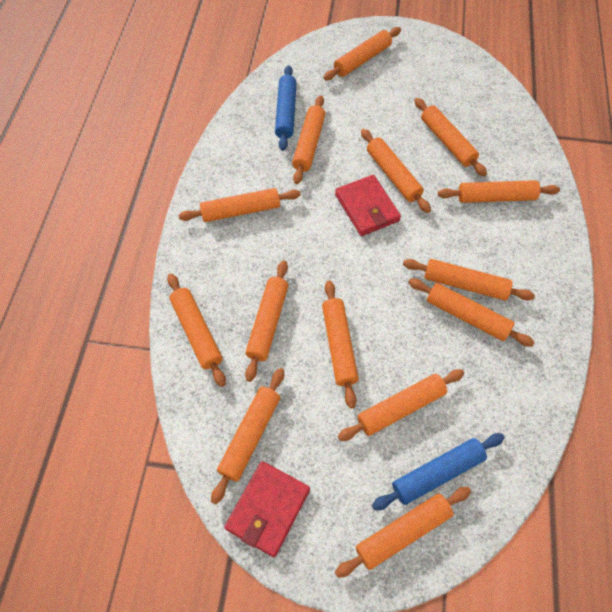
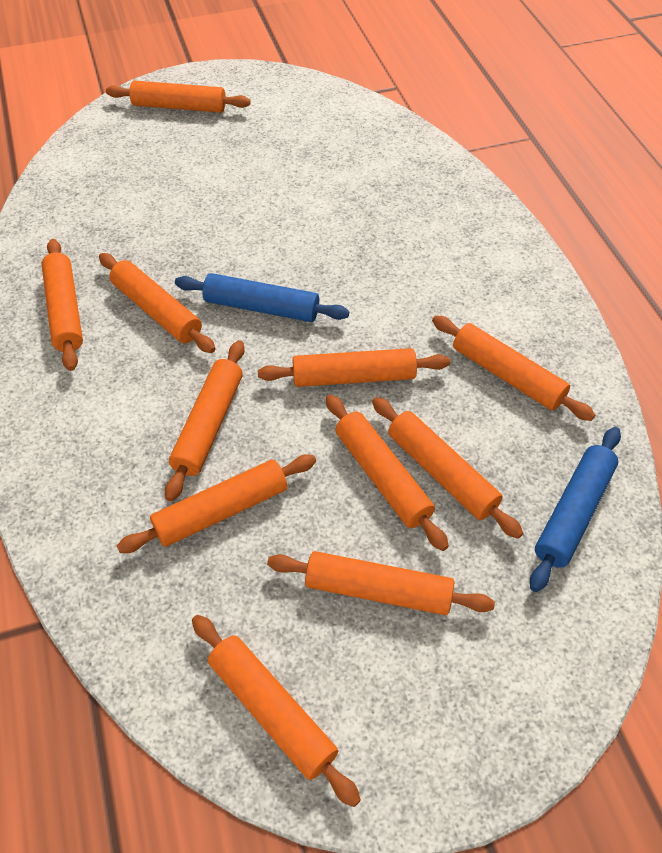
orange rolling pin: 14 -> 11
red wallet: 2 -> 0

